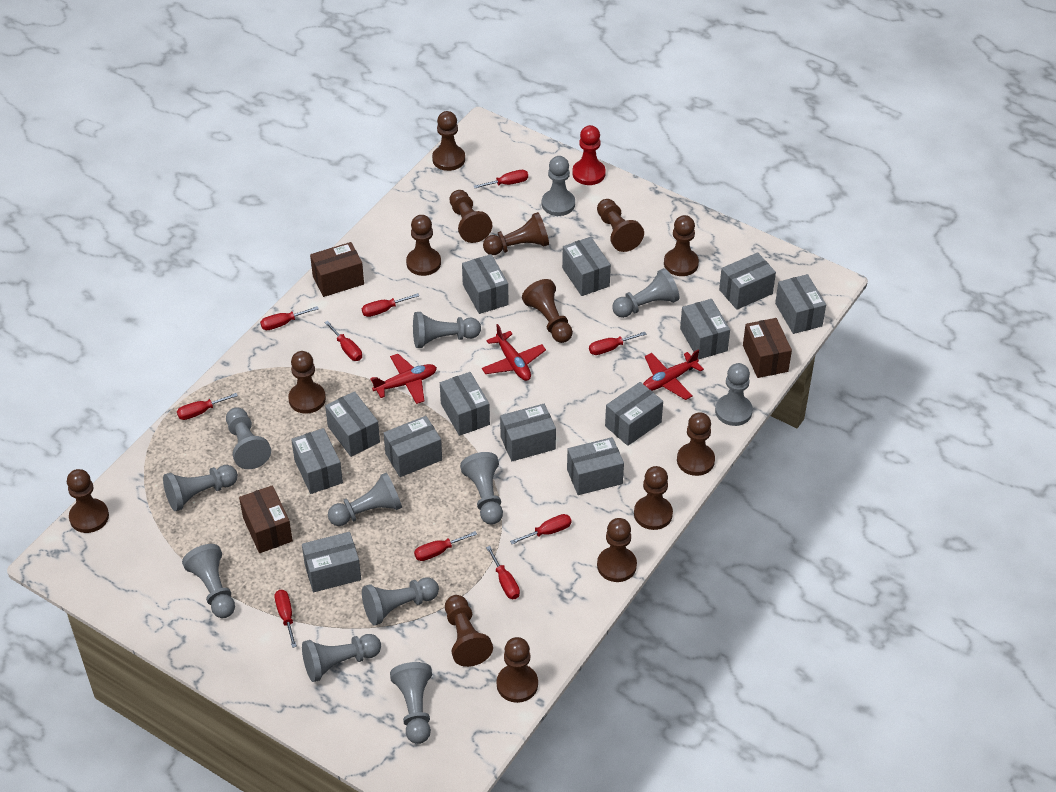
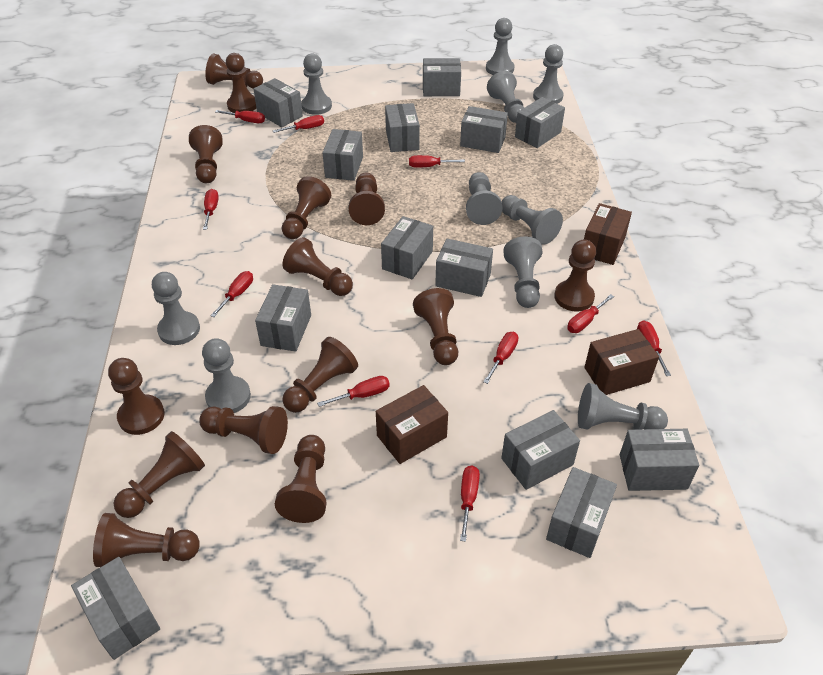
grey pawn: 12 -> 10
red pawn: 1 -> 0
red plane: 3 -> 0

